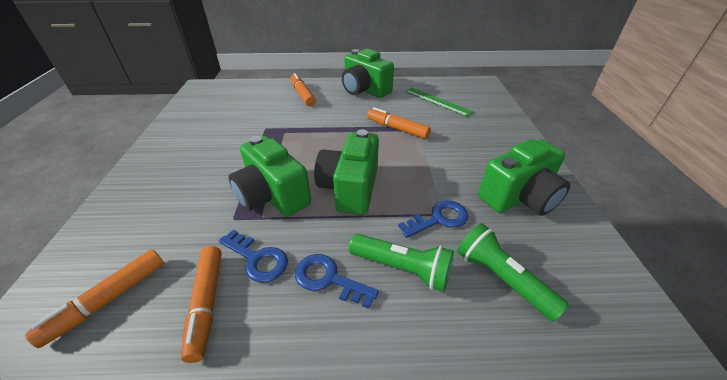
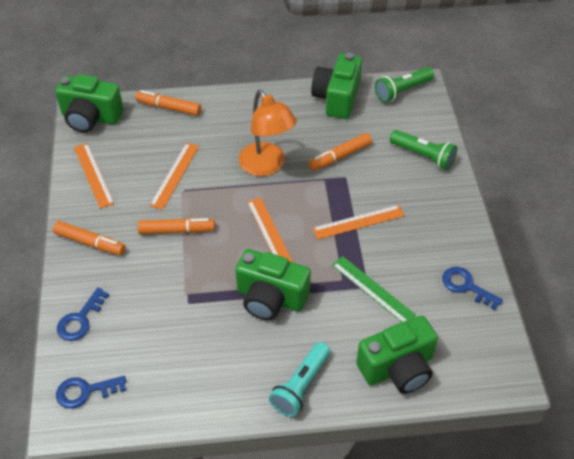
orange lamp: 0 -> 1
orange ruler: 0 -> 4
turquoise flashlight: 0 -> 1

